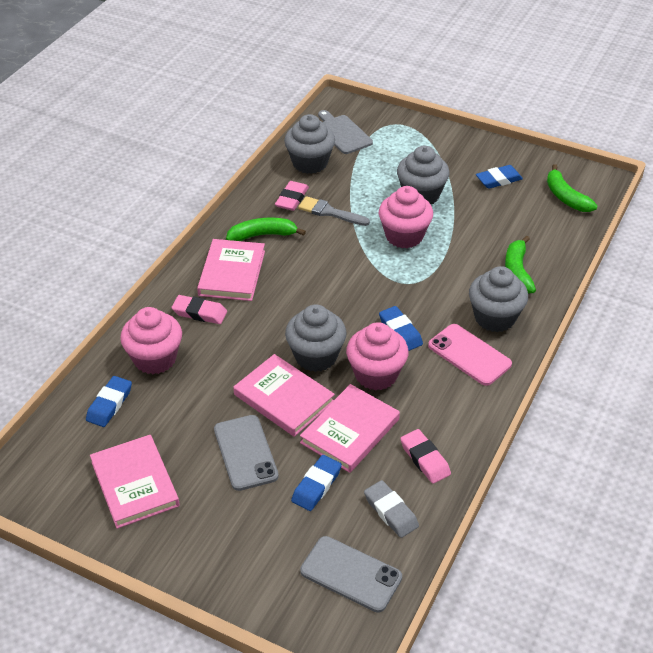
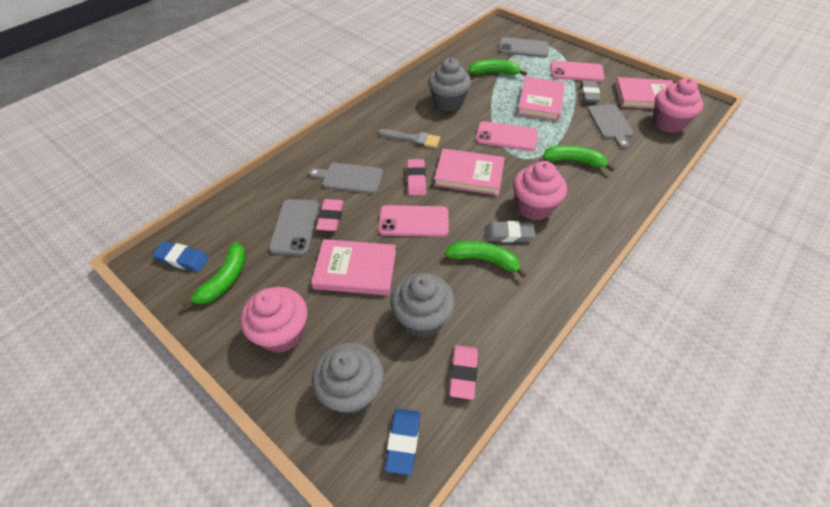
blue eraser: 4 -> 2
green banana: 3 -> 4
grey cupcake: 4 -> 3
grey cutting board: 1 -> 2
grey eraser: 1 -> 2
pink phone: 1 -> 3

